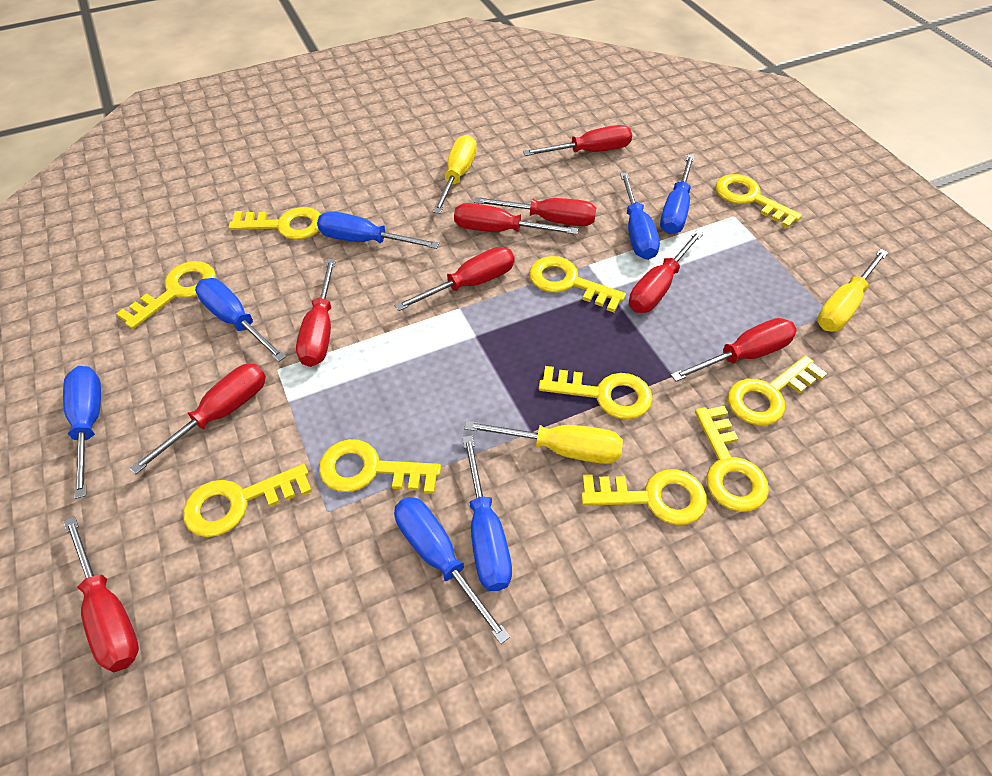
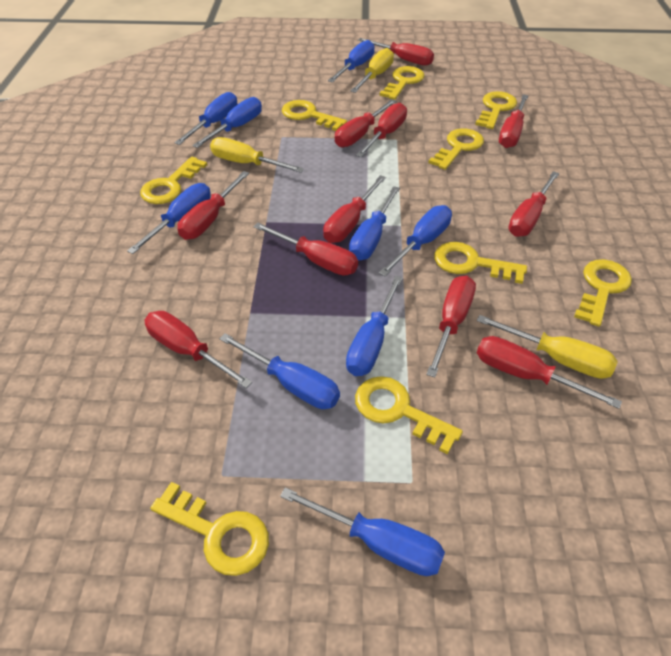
blue screwdriver: 7 -> 9
red screwdriver: 9 -> 11
yellow key: 10 -> 9

